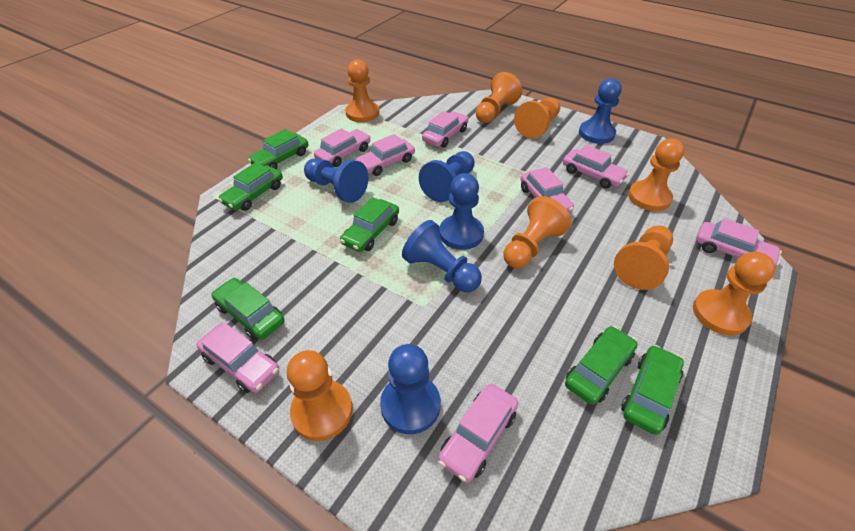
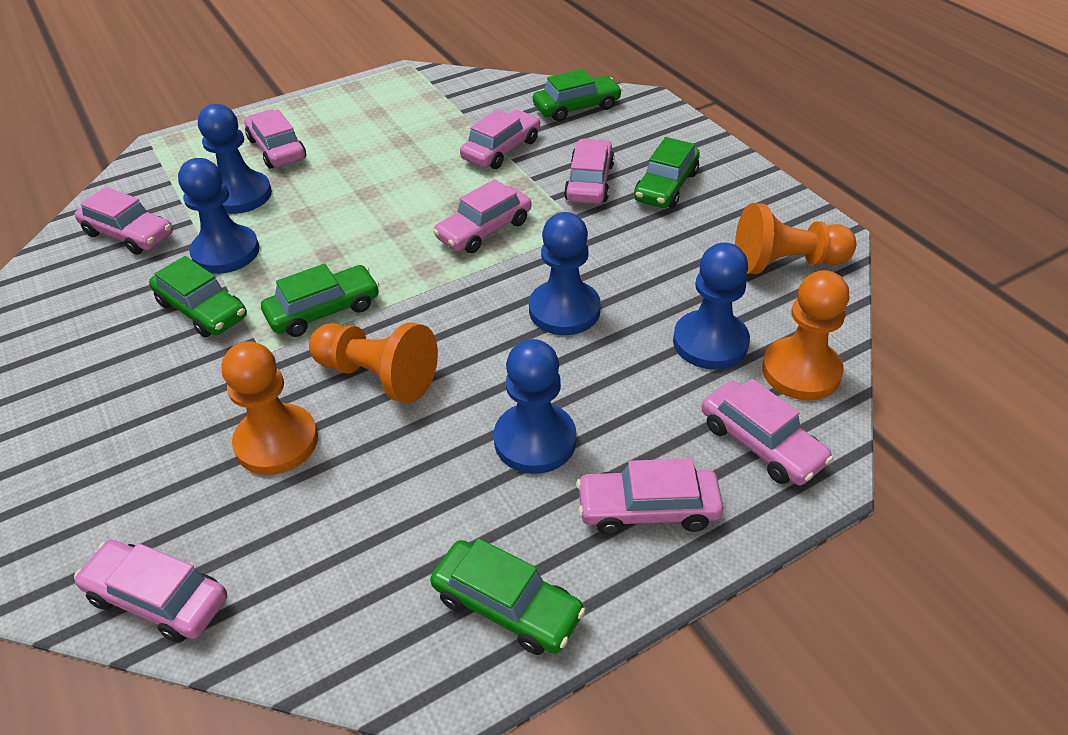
blue pawn: 6 -> 5
green car: 6 -> 5
orange pawn: 8 -> 4

